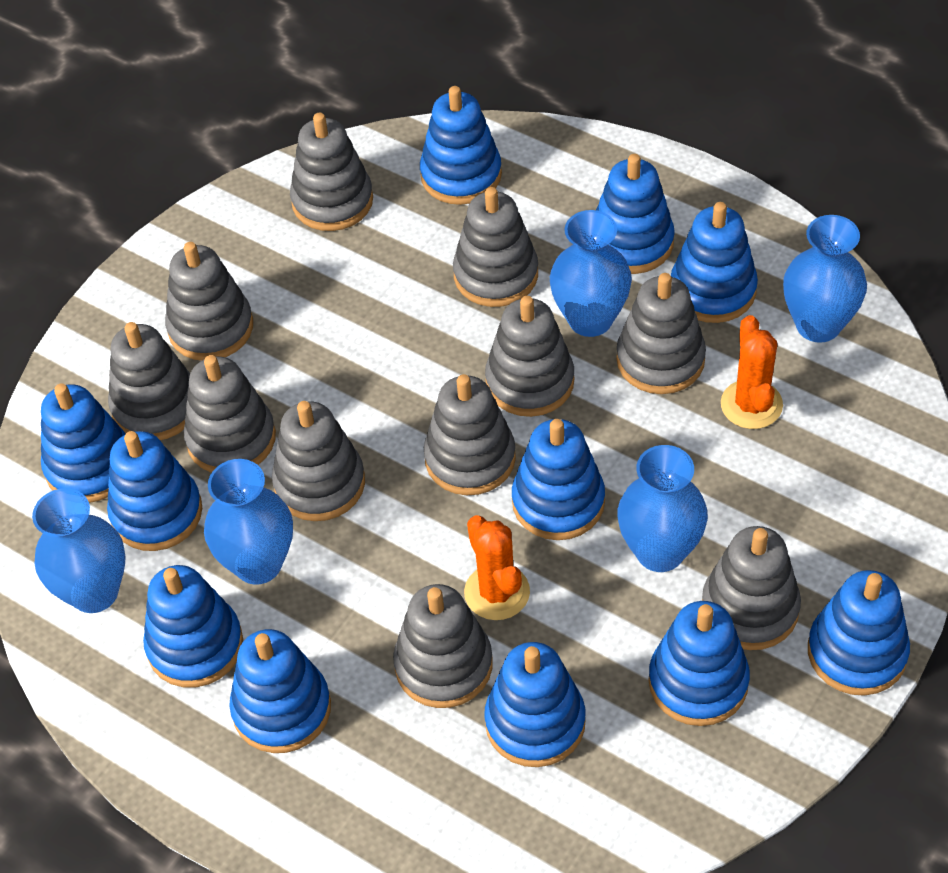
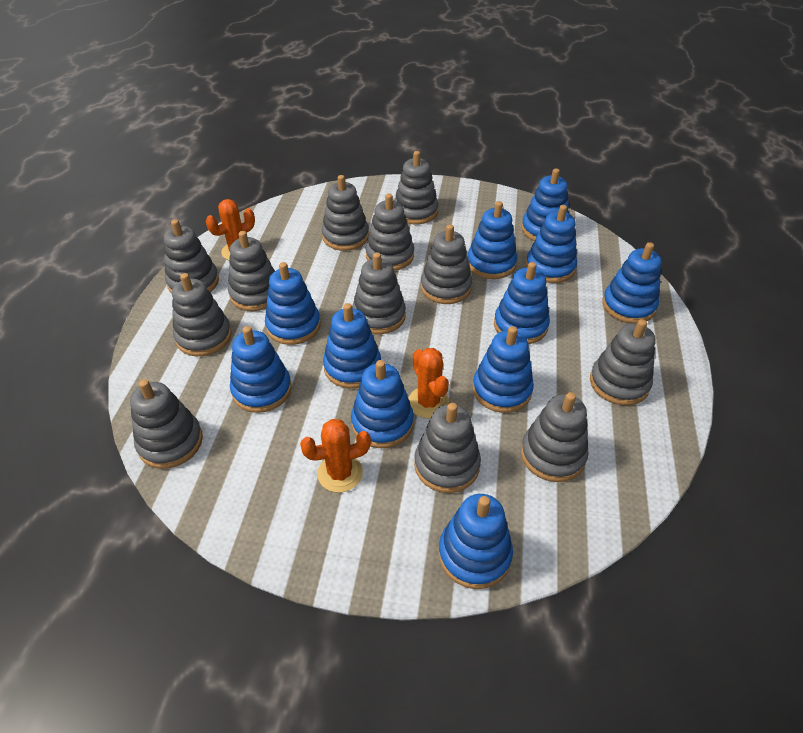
blue vase: 5 -> 0
grey stacking toy: 11 -> 12
orange cactus: 2 -> 3

